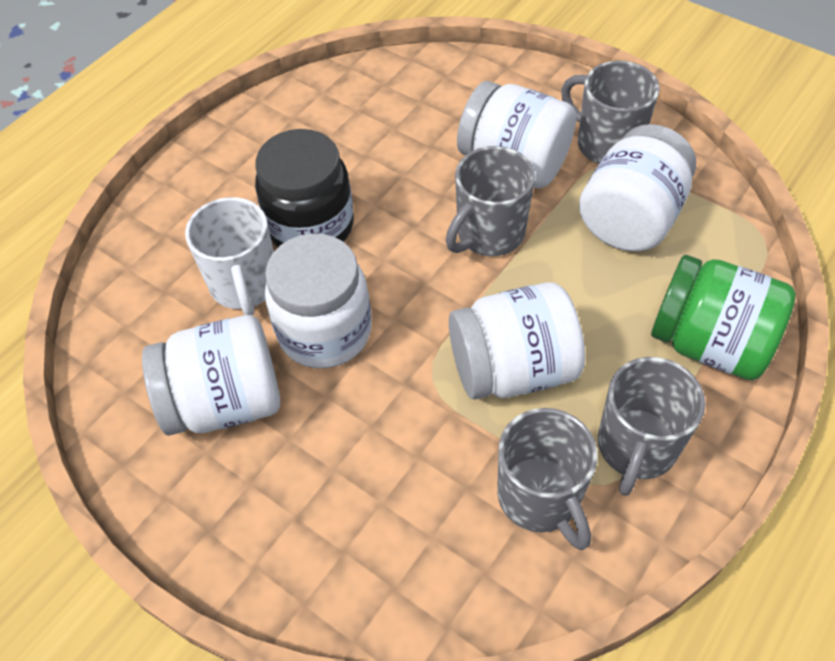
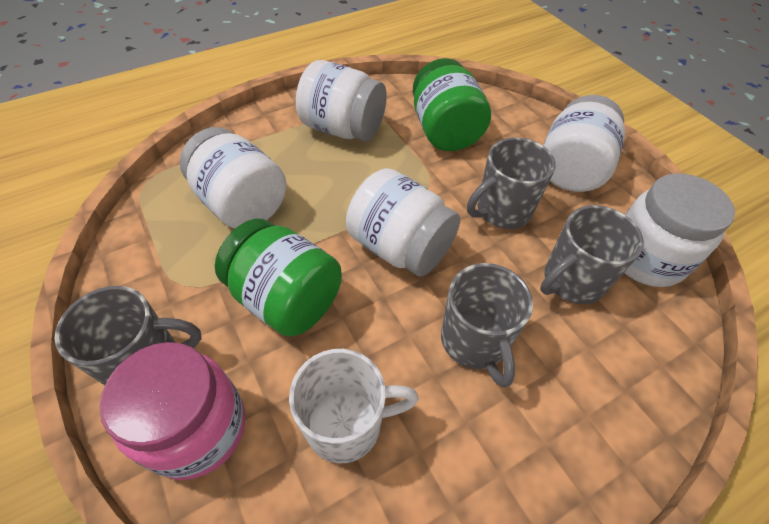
black jar: 1 -> 0
green jar: 1 -> 2
pink jar: 0 -> 1

